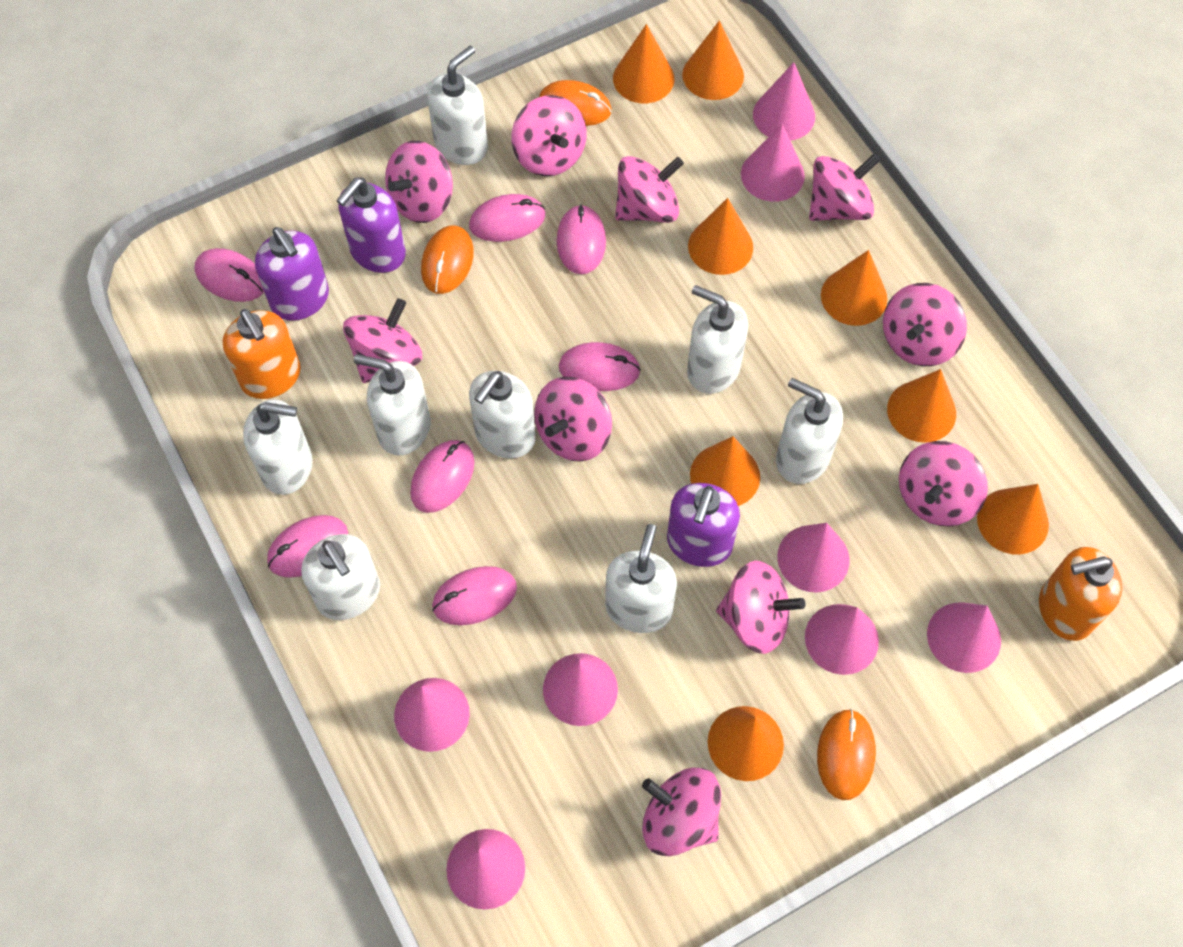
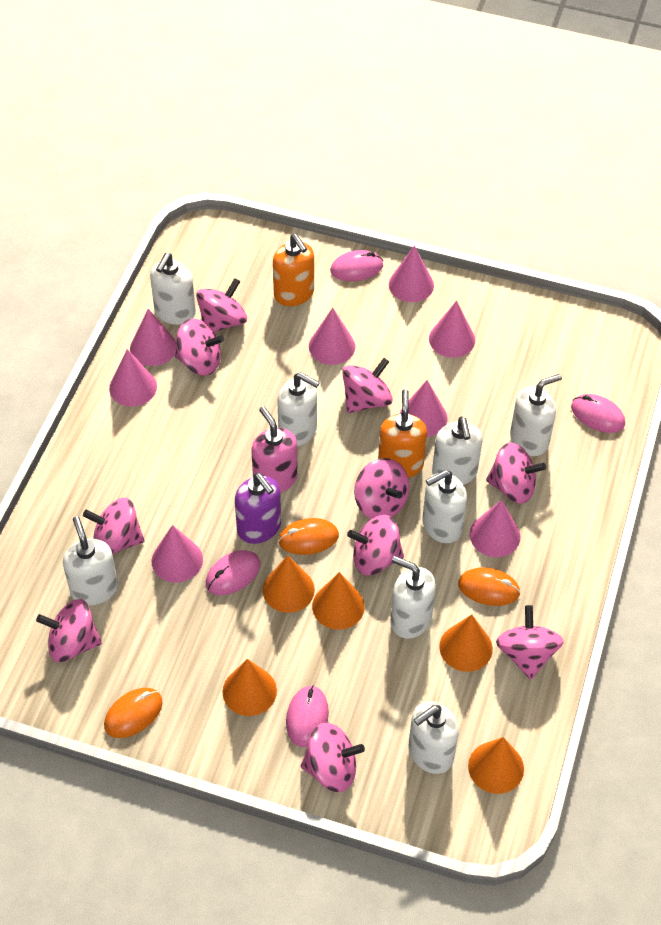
orange cone: 8 -> 5
pink mouse: 7 -> 4
pink soap dispenser: 0 -> 1
purple soap dispenser: 3 -> 1

